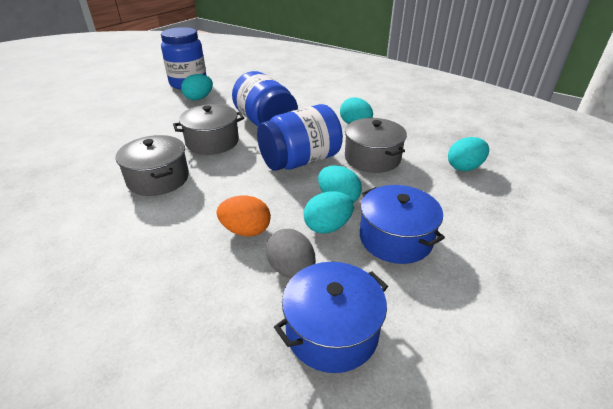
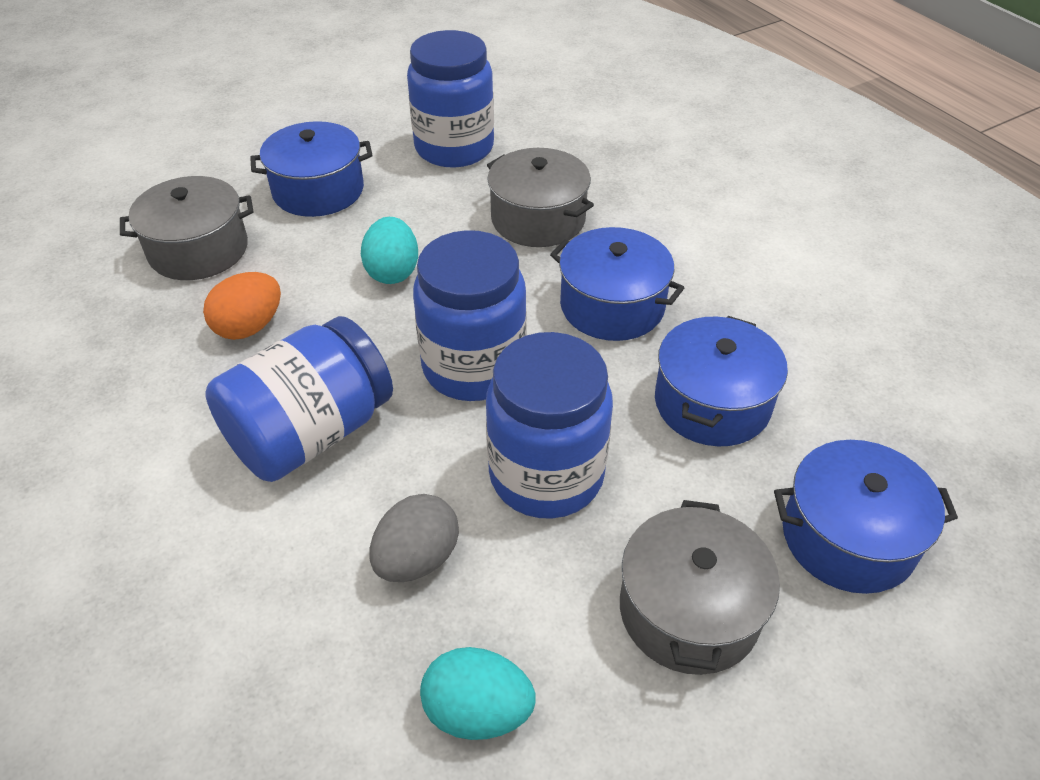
blue jar: 3 -> 4
blue pot: 2 -> 4
turquoise egg: 5 -> 2

